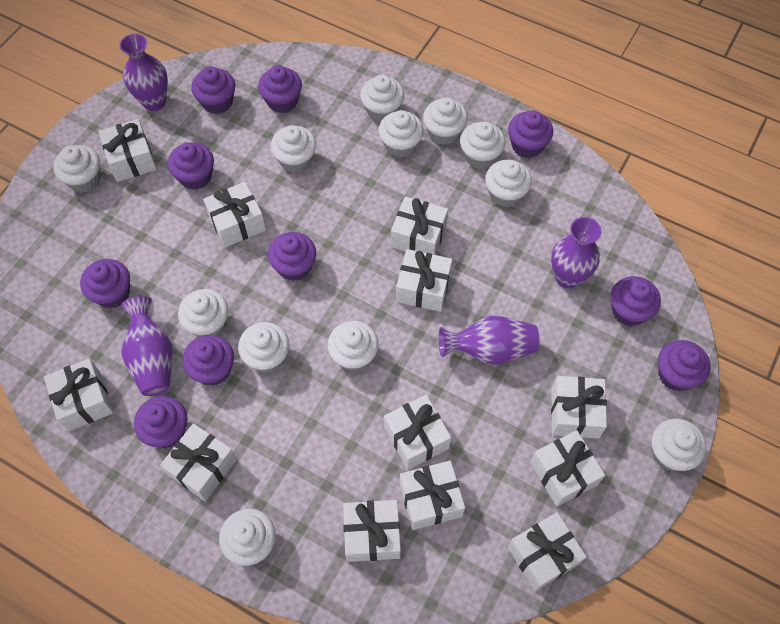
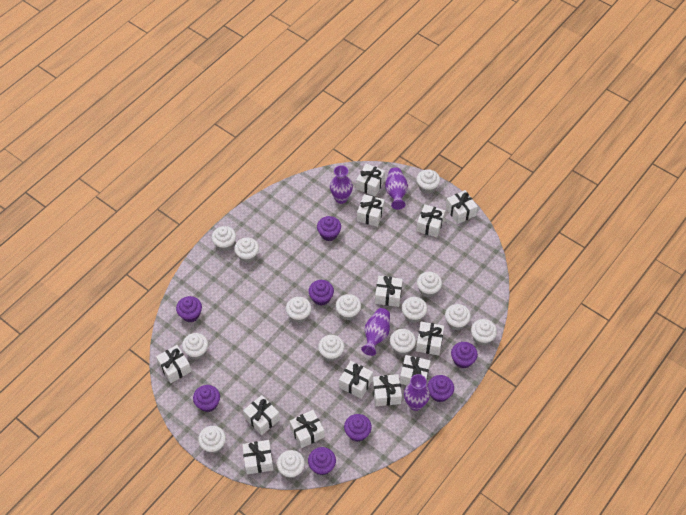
purple cupcake: 10 -> 8
white cupcake: 12 -> 14
white gift: 12 -> 13

